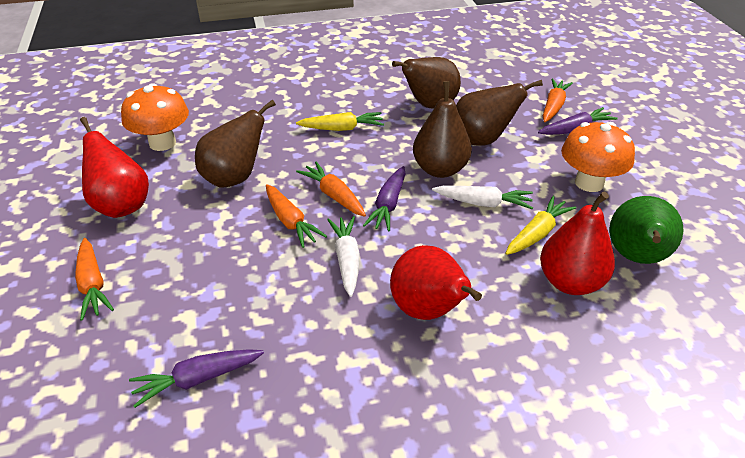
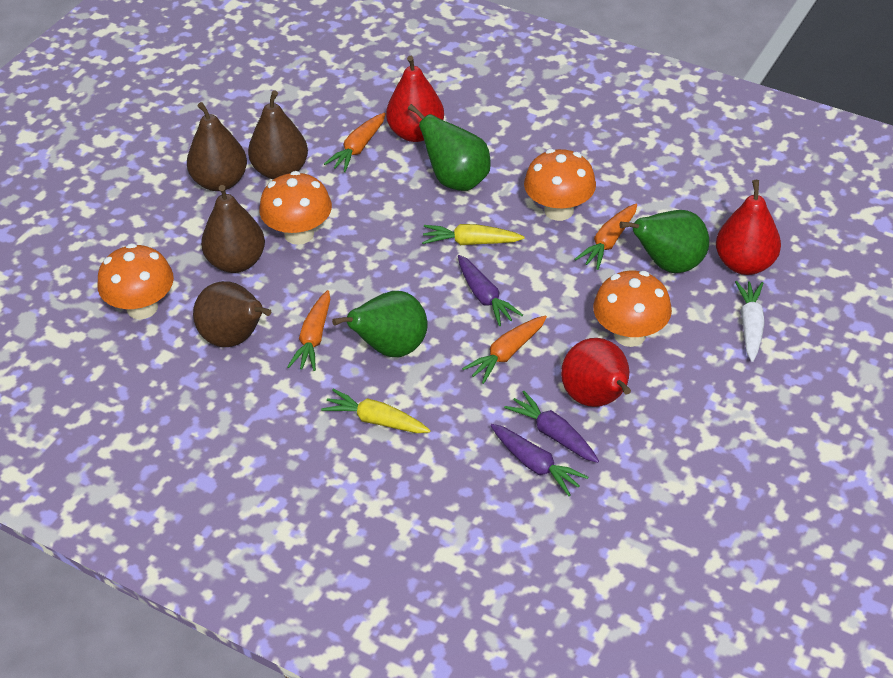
green pear: 1 -> 3
orange mushroom: 2 -> 4
white carrot: 2 -> 1

